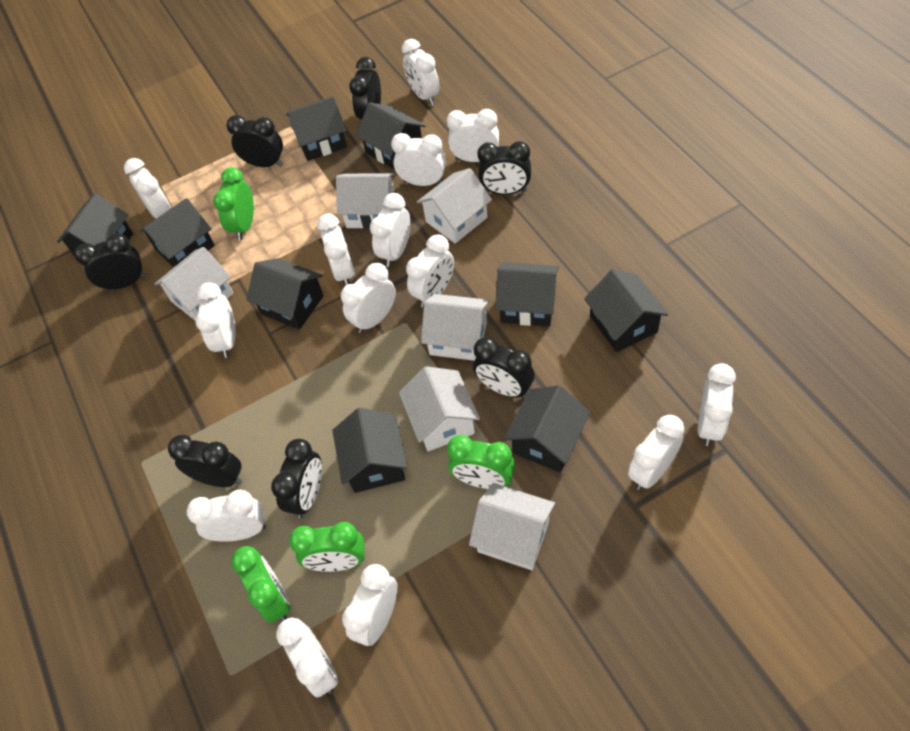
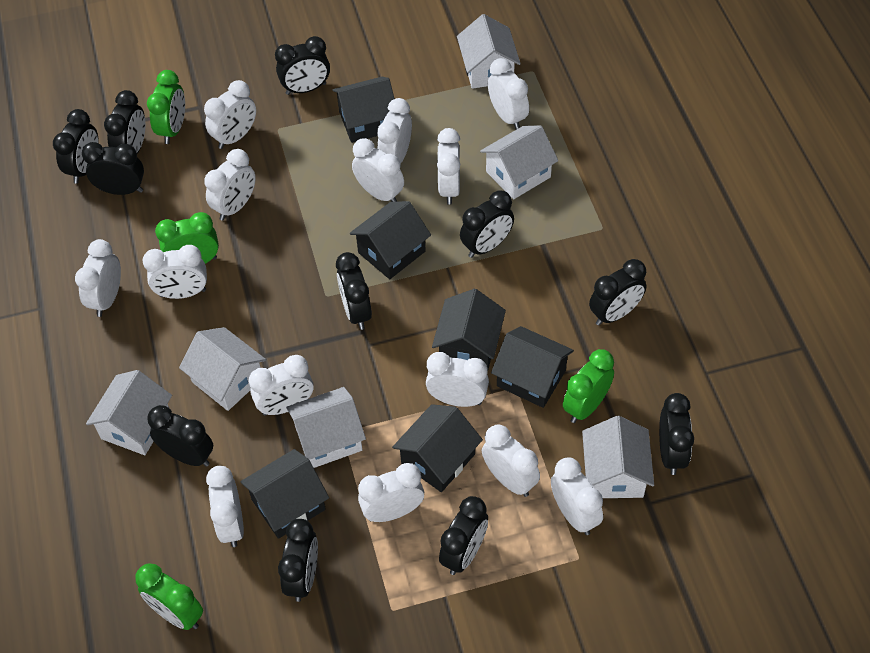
black clock: 7 -> 11
black house: 9 -> 6

